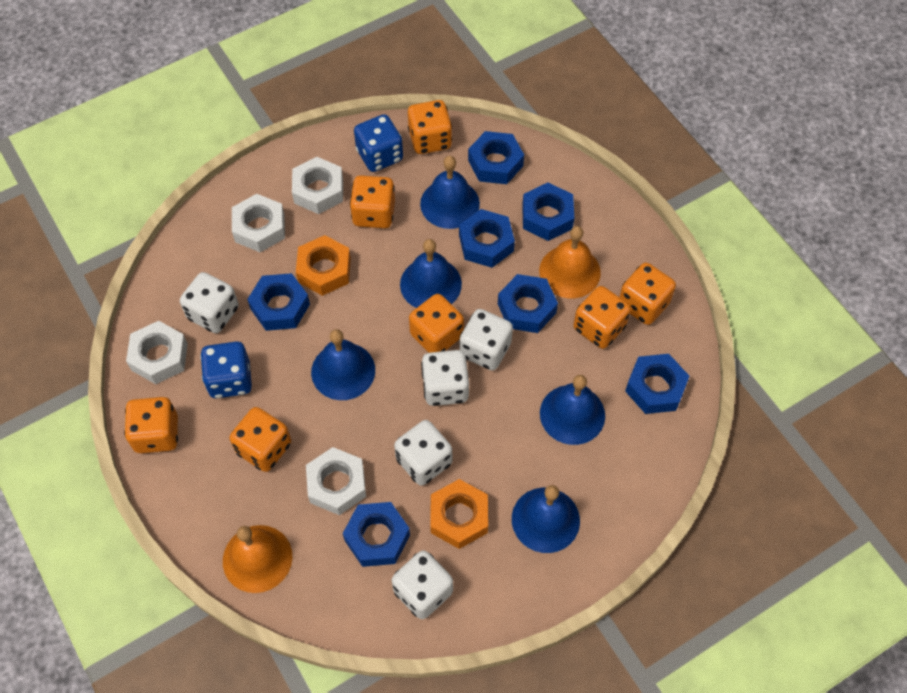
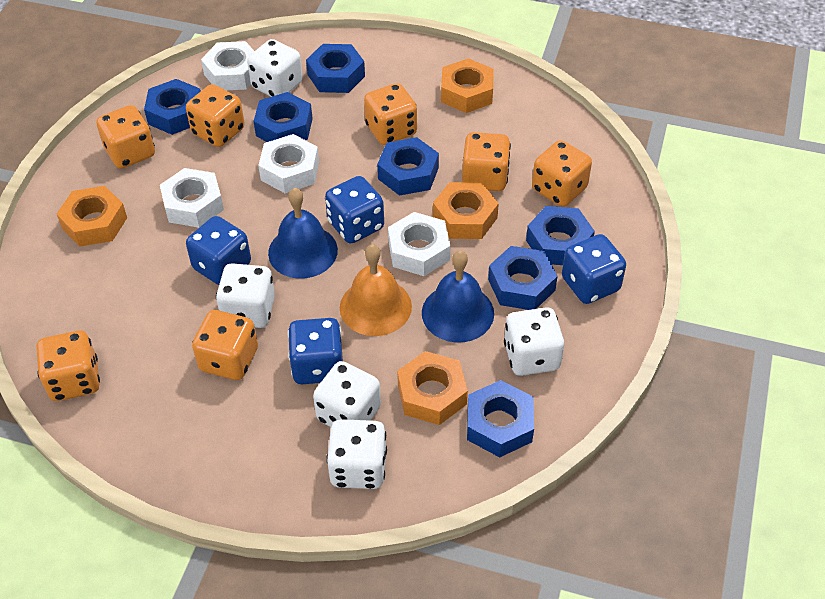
blue bell: 5 -> 2
blue dice: 2 -> 4
orange bell: 2 -> 1
orange nut: 2 -> 4

